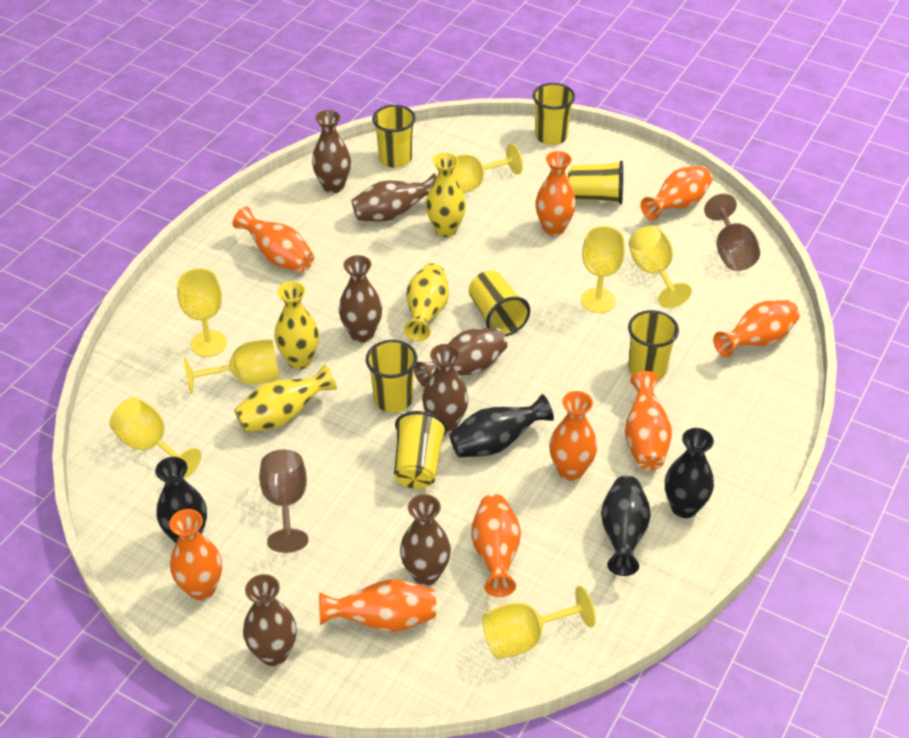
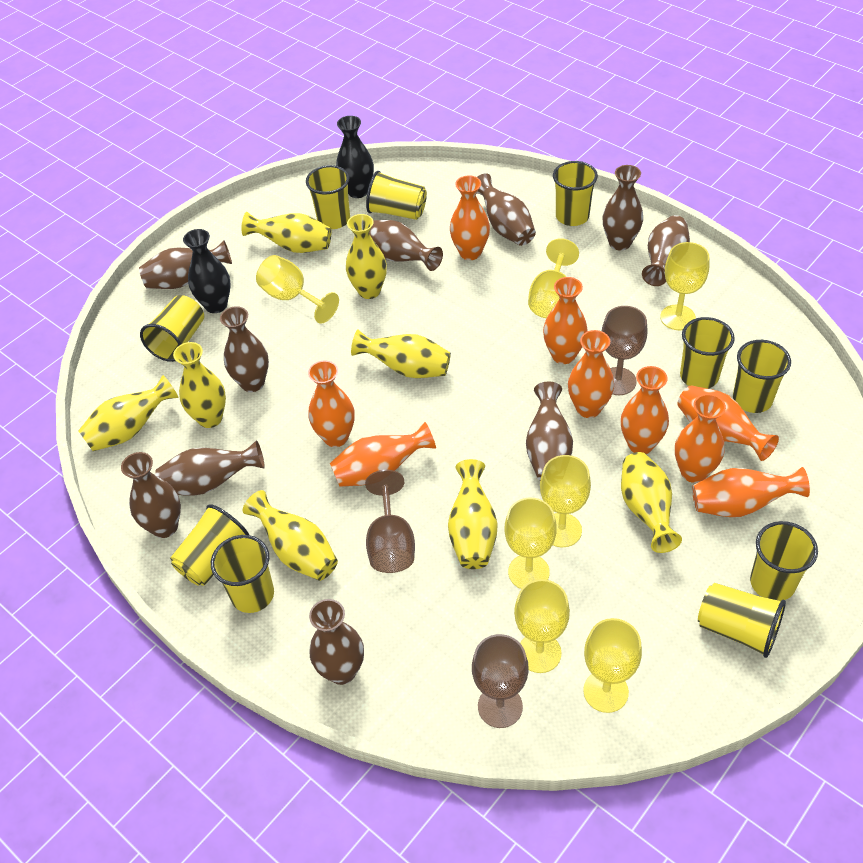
black vase: 4 -> 2
brown goblet: 2 -> 3
brown vase: 7 -> 10
yellow cup: 7 -> 10
yellow vase: 4 -> 8

